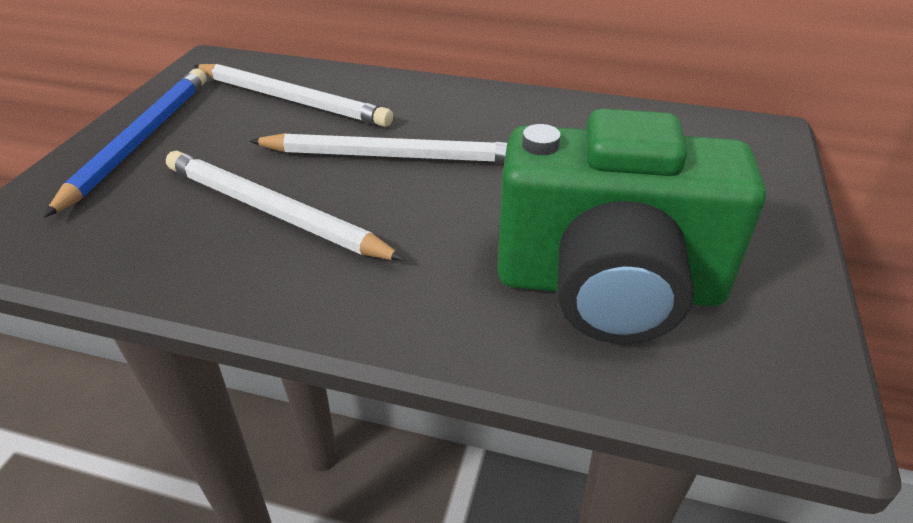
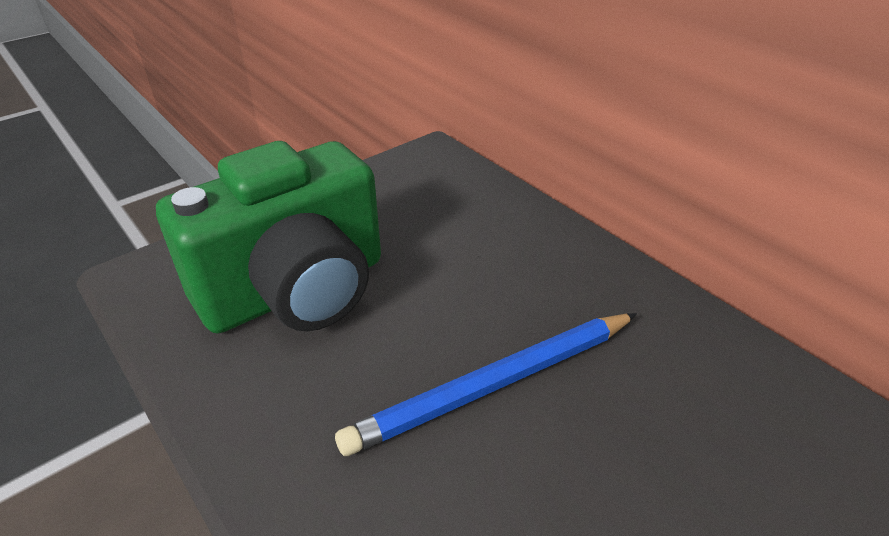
white pencil: 3 -> 0

